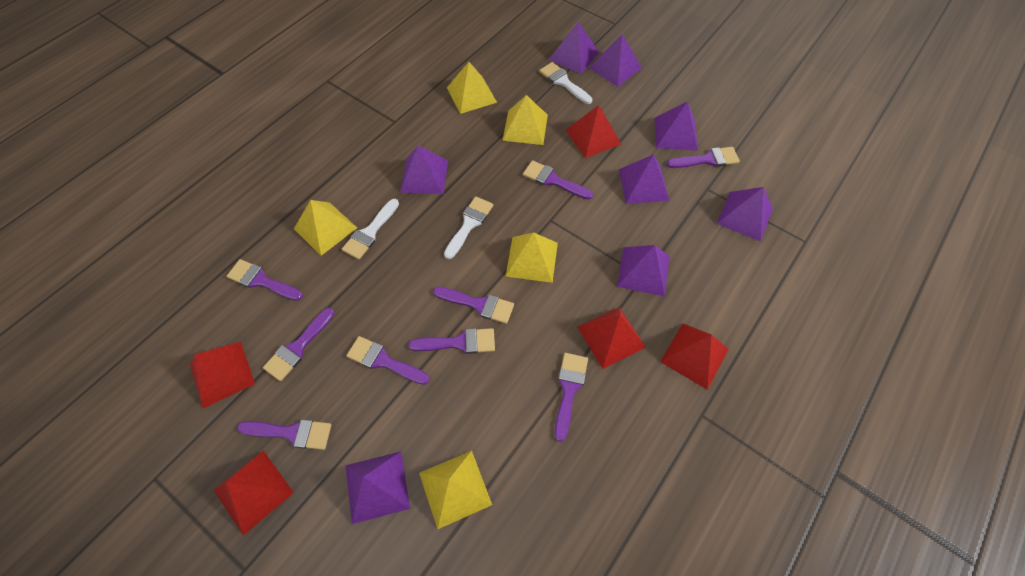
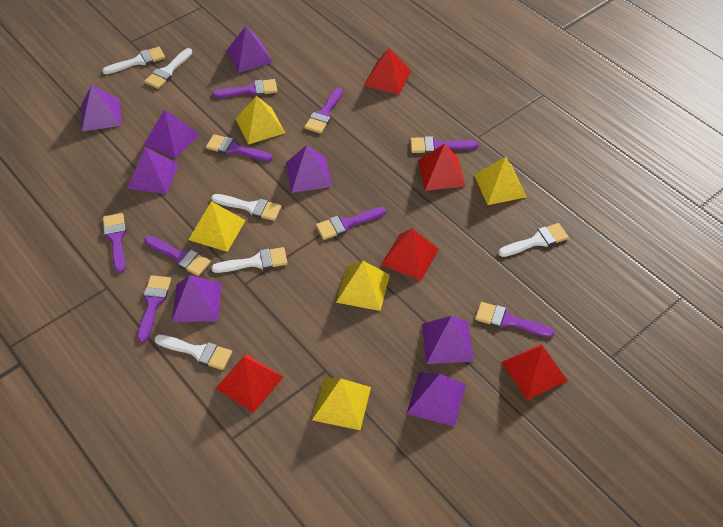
white brush: 3 -> 6

